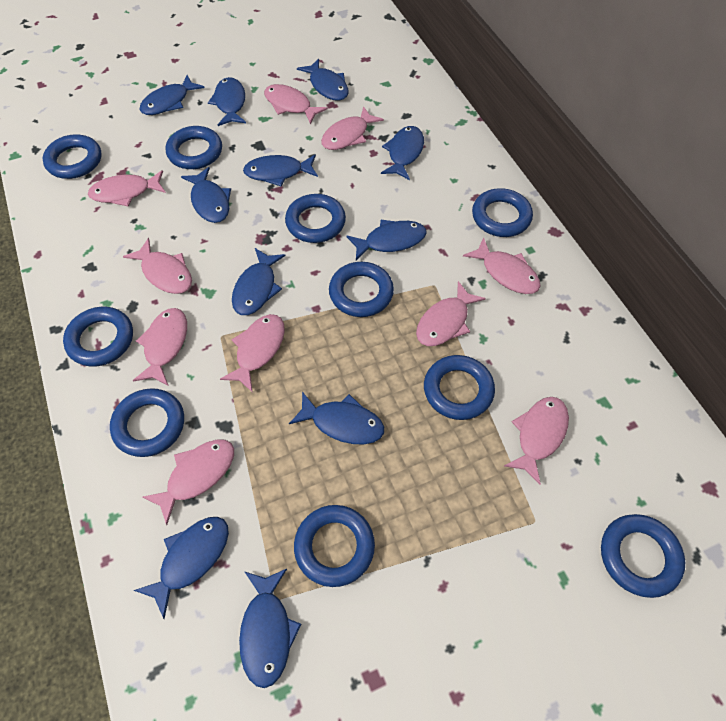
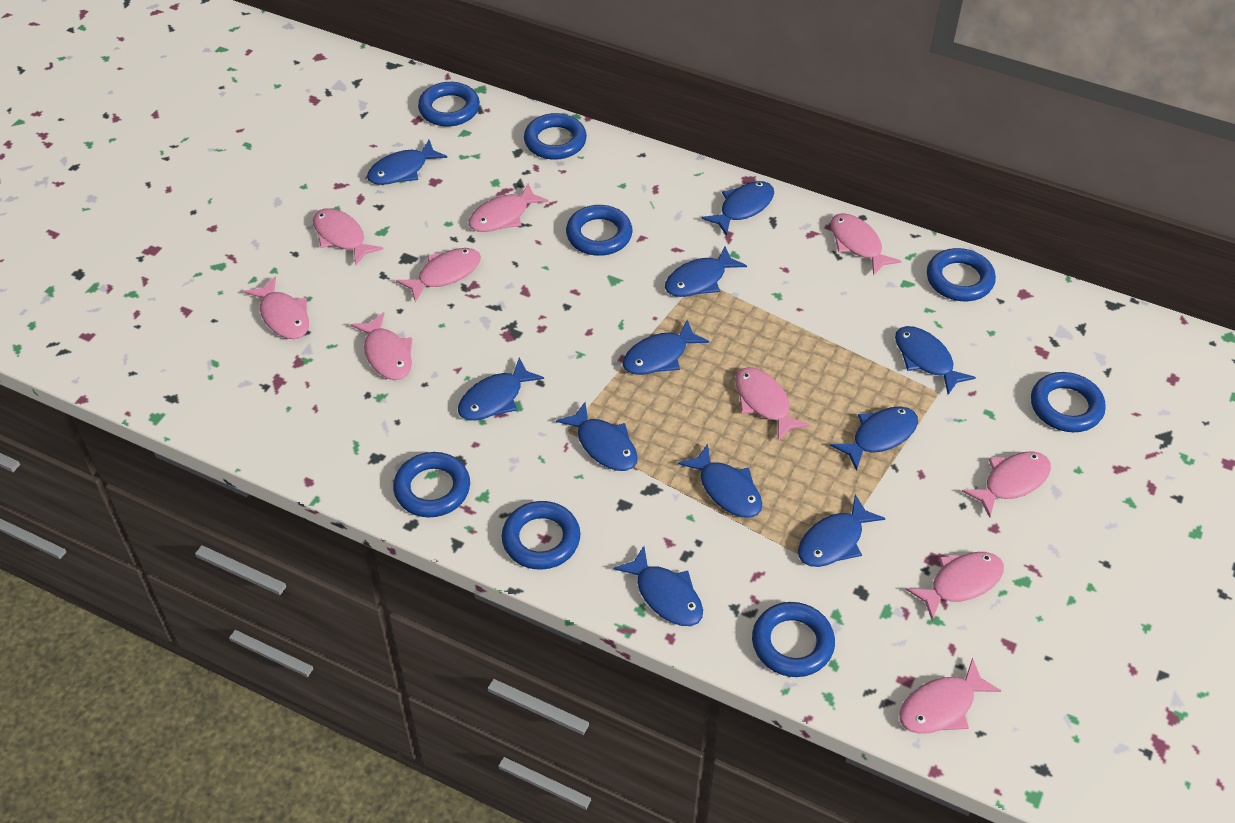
blue ring: 10 -> 8

